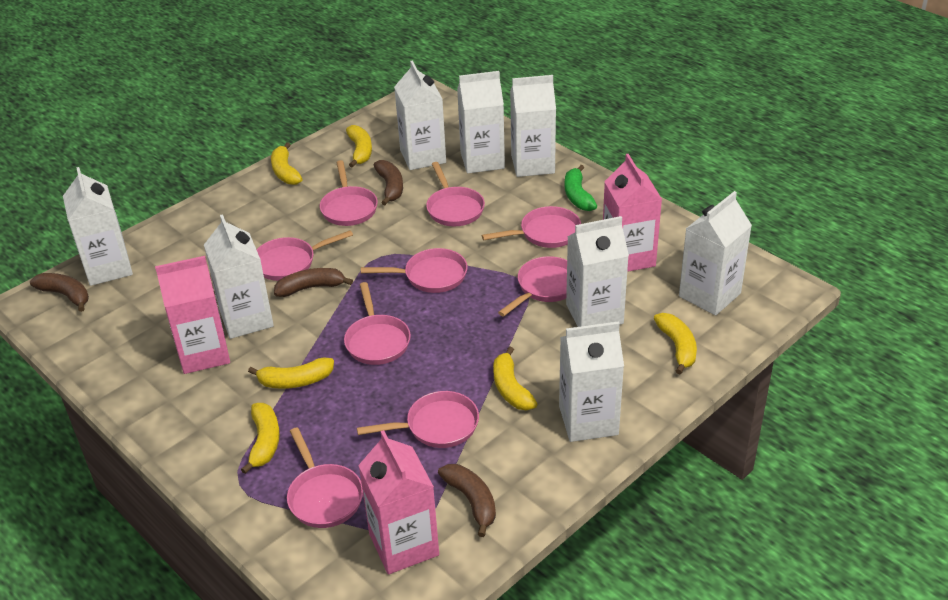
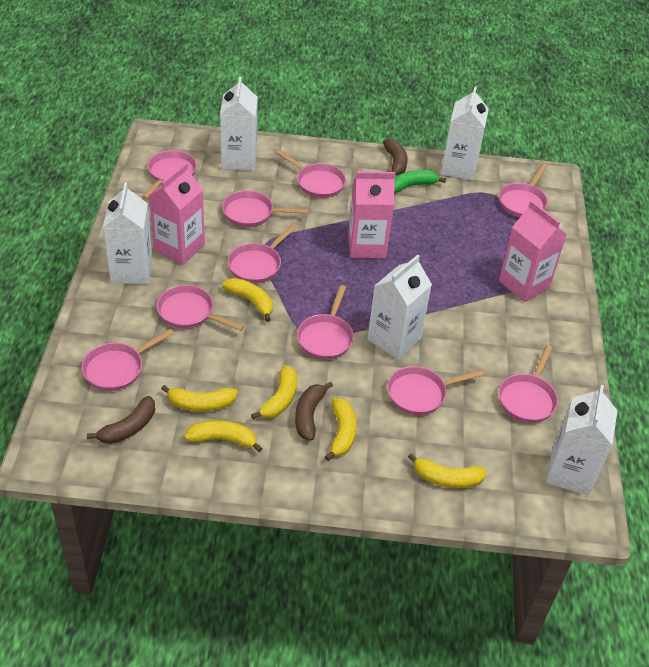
brown banana: 4 -> 3
pink pan: 9 -> 10
white carton: 8 -> 5

